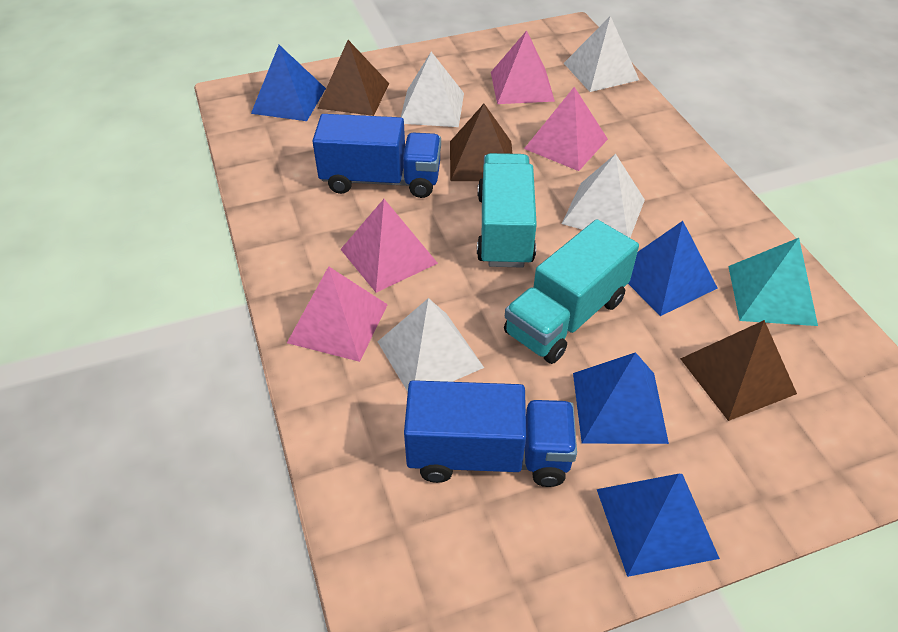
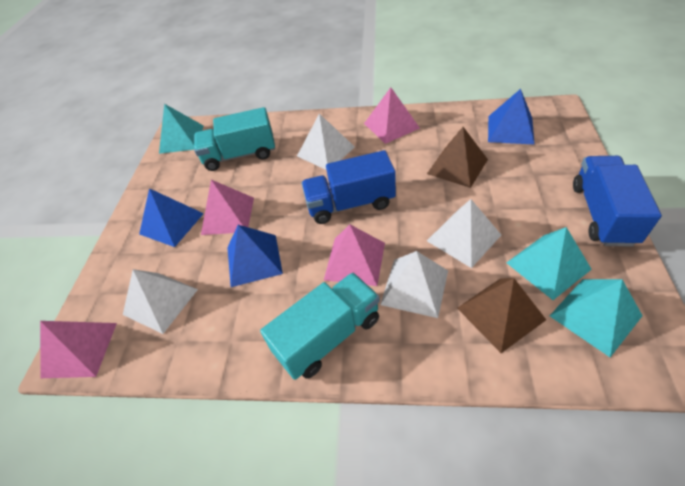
blue pyramid: 4 -> 3
brown pyramid: 3 -> 2
turquoise pyramid: 1 -> 3

